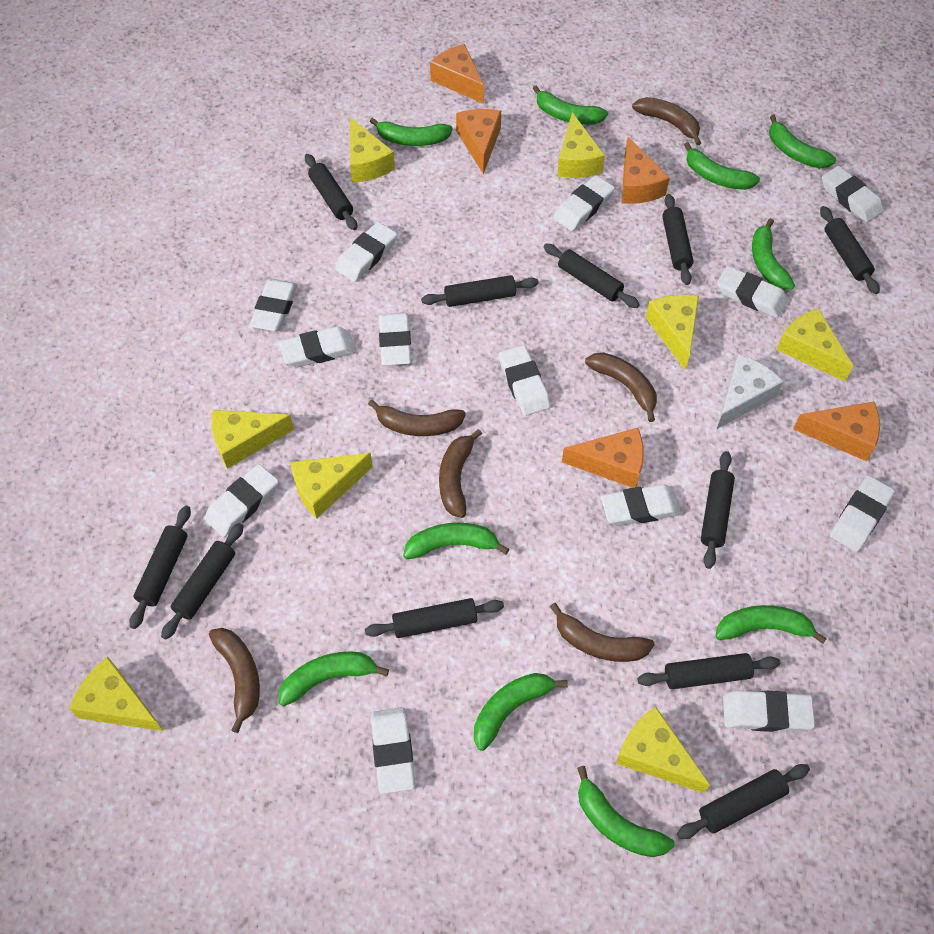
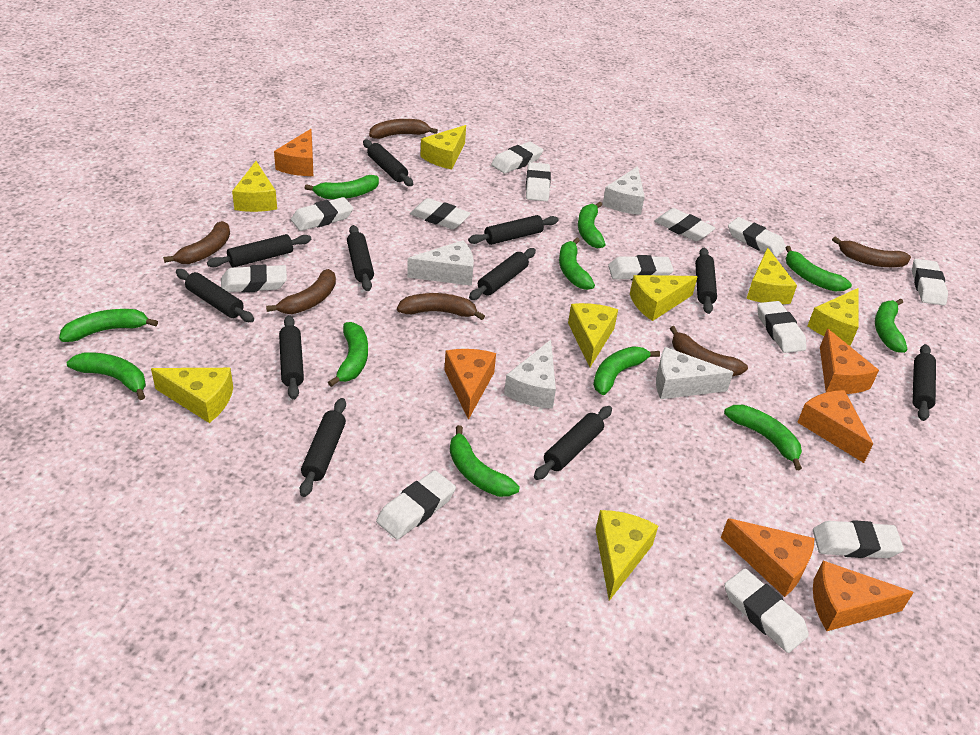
green banana: 10 -> 11
orange cheese: 5 -> 6
white cheese: 1 -> 4

